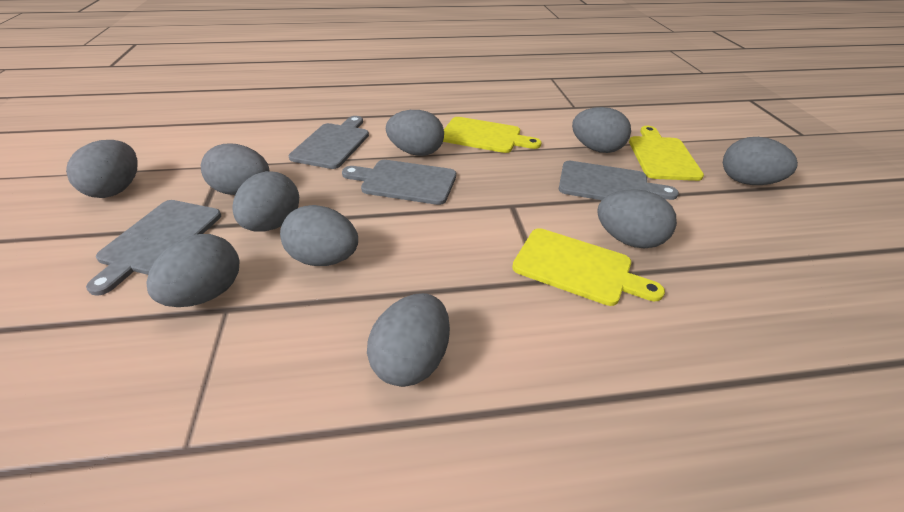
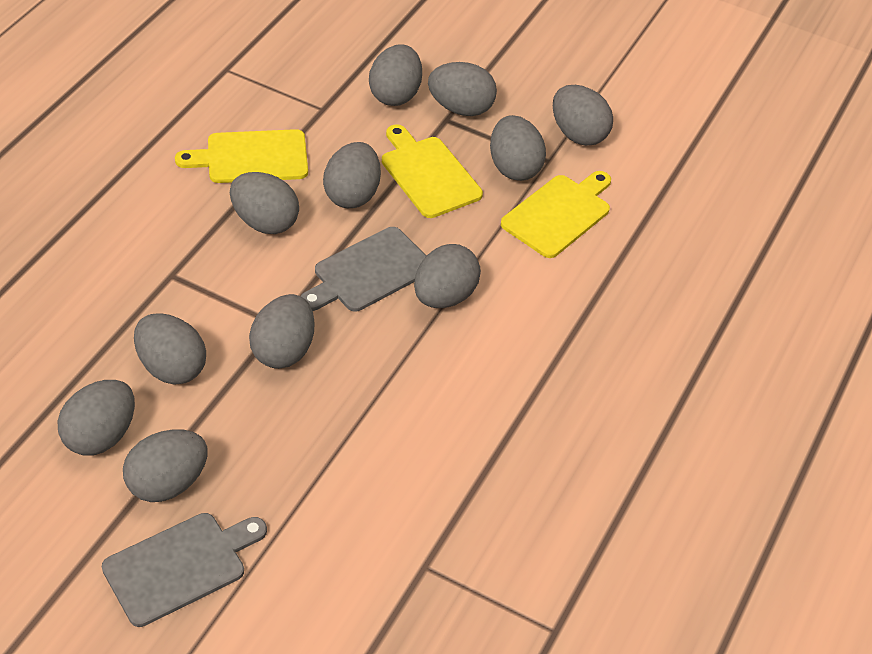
grey cutting board: 4 -> 2
grey egg: 10 -> 11

